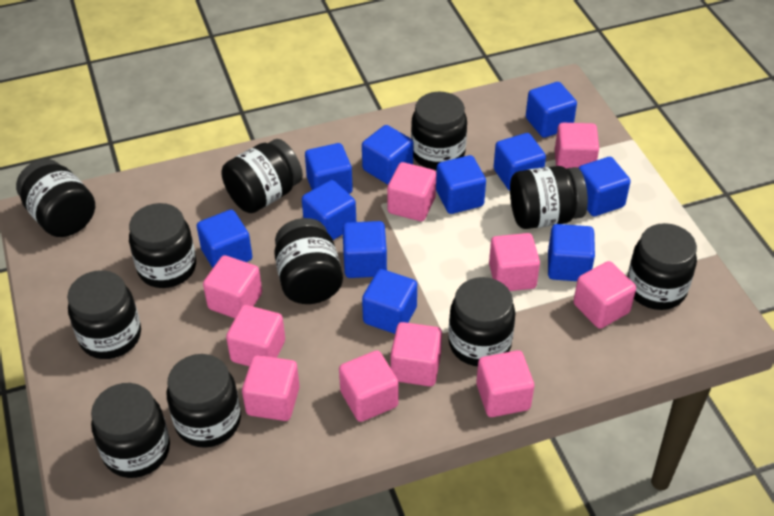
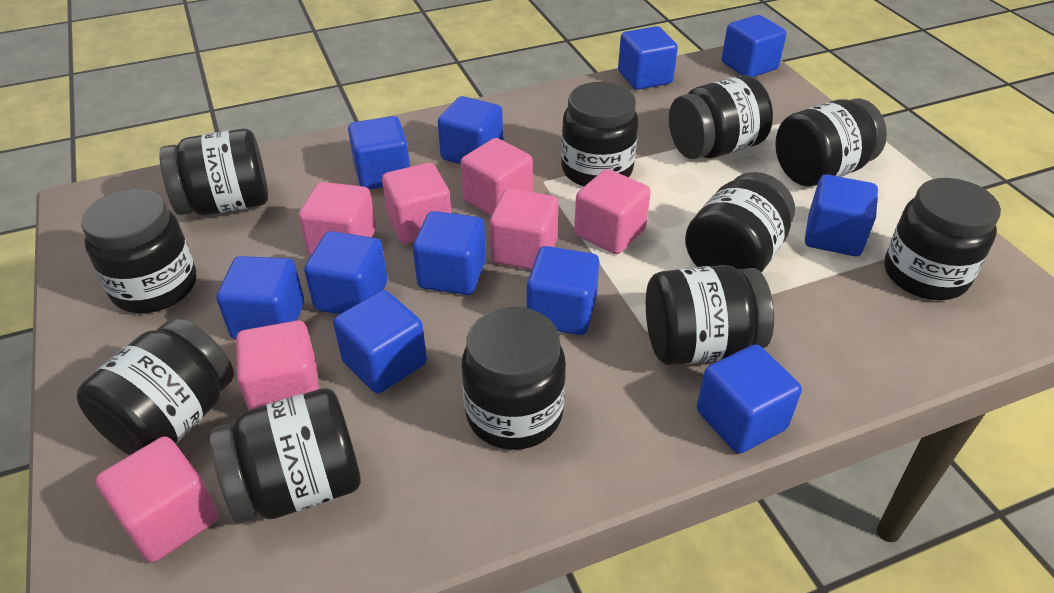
pink cube: 10 -> 7

